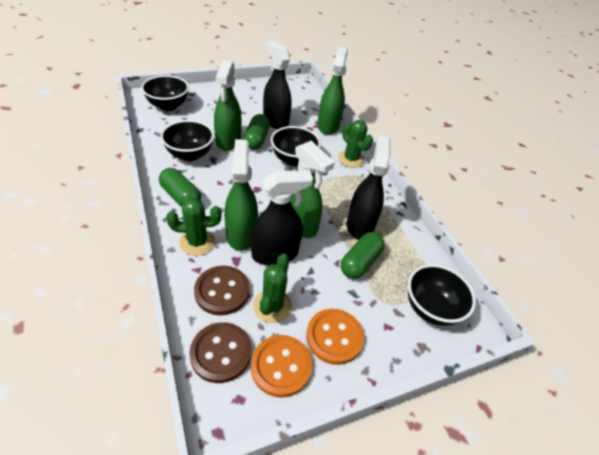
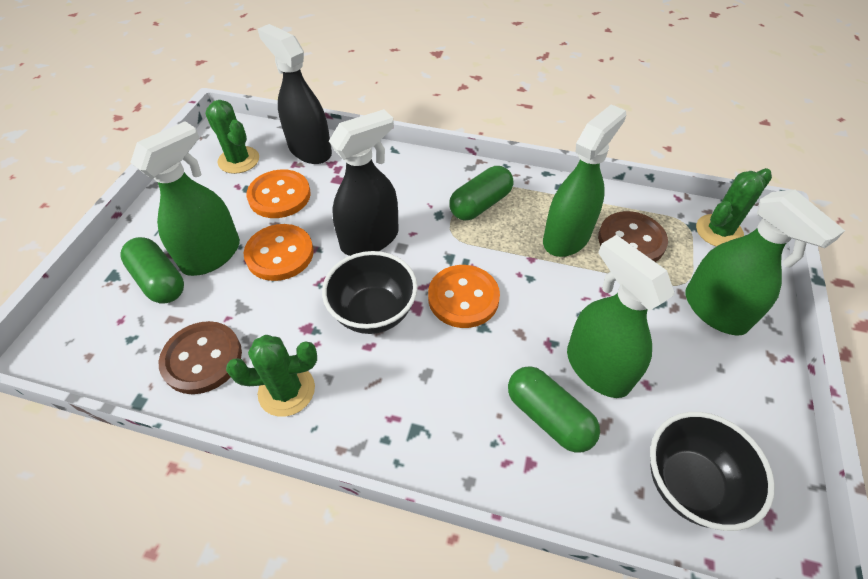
black bowl: 4 -> 2
black spray bottle: 3 -> 2
orange button: 2 -> 3

